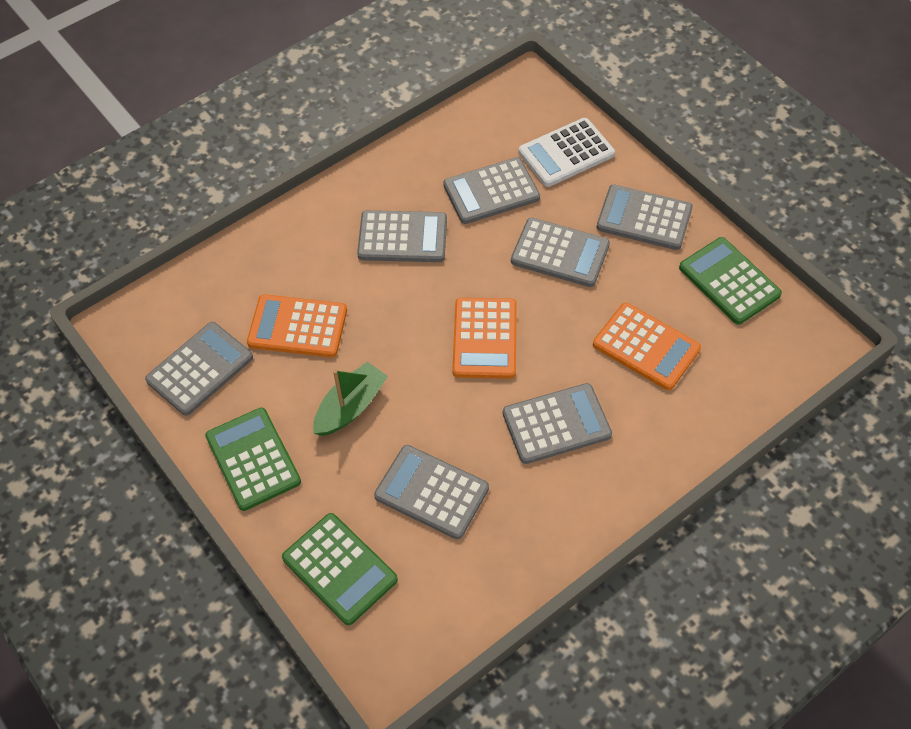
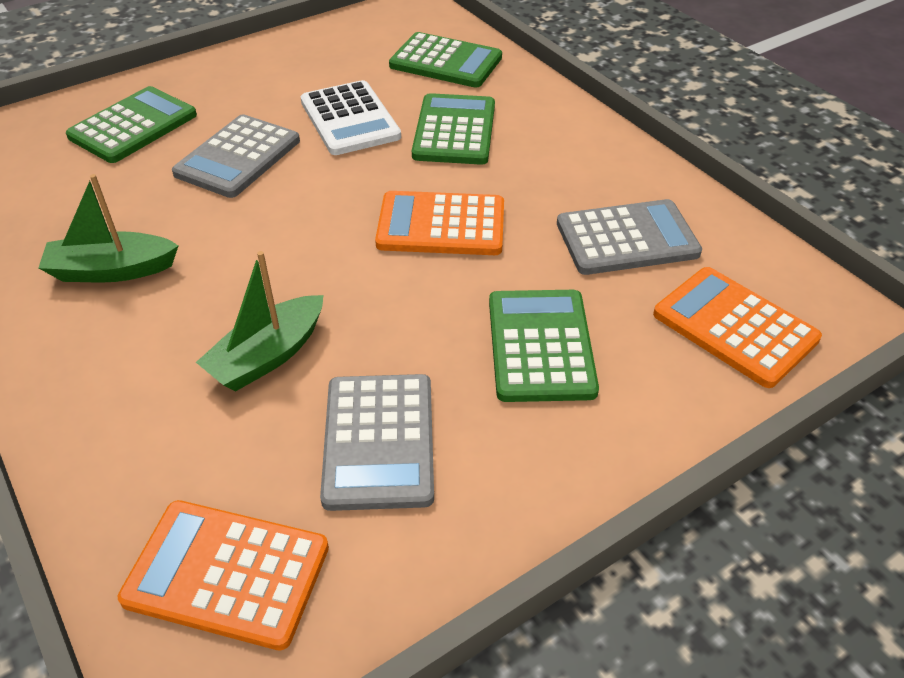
green boat: 1 -> 2
green calculator: 3 -> 4
grey calculator: 7 -> 3

